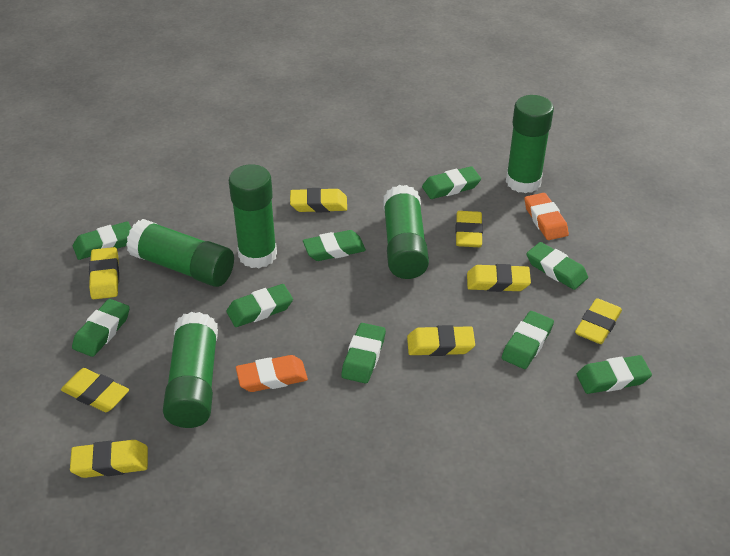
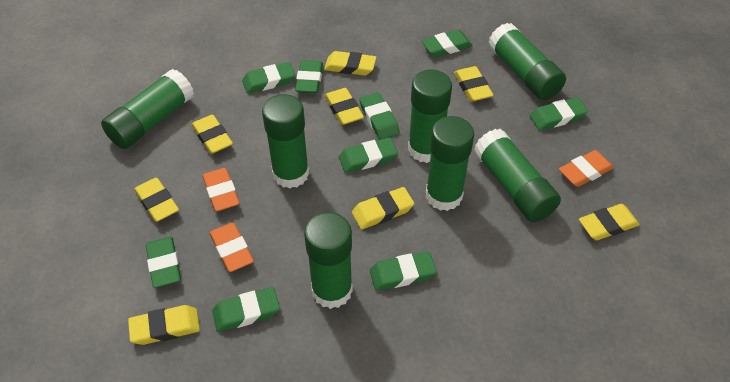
green glue stick: 5 -> 7
orange eraser: 2 -> 3

